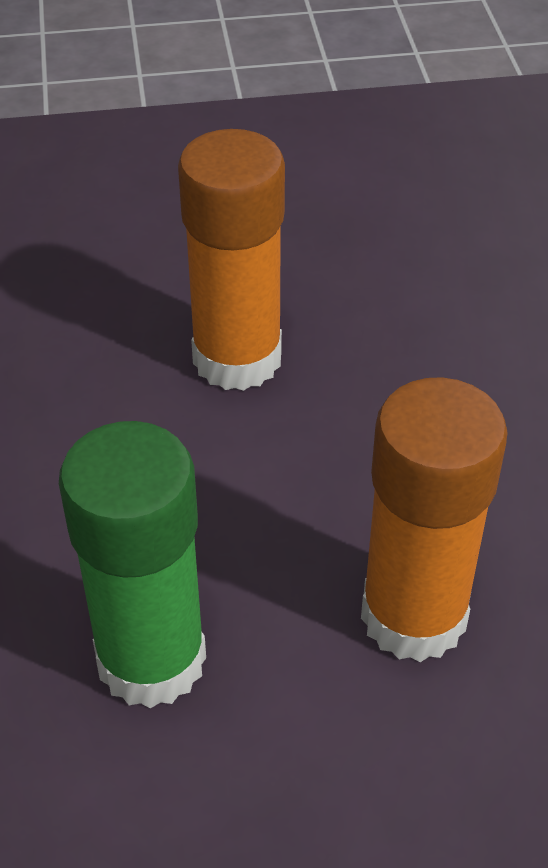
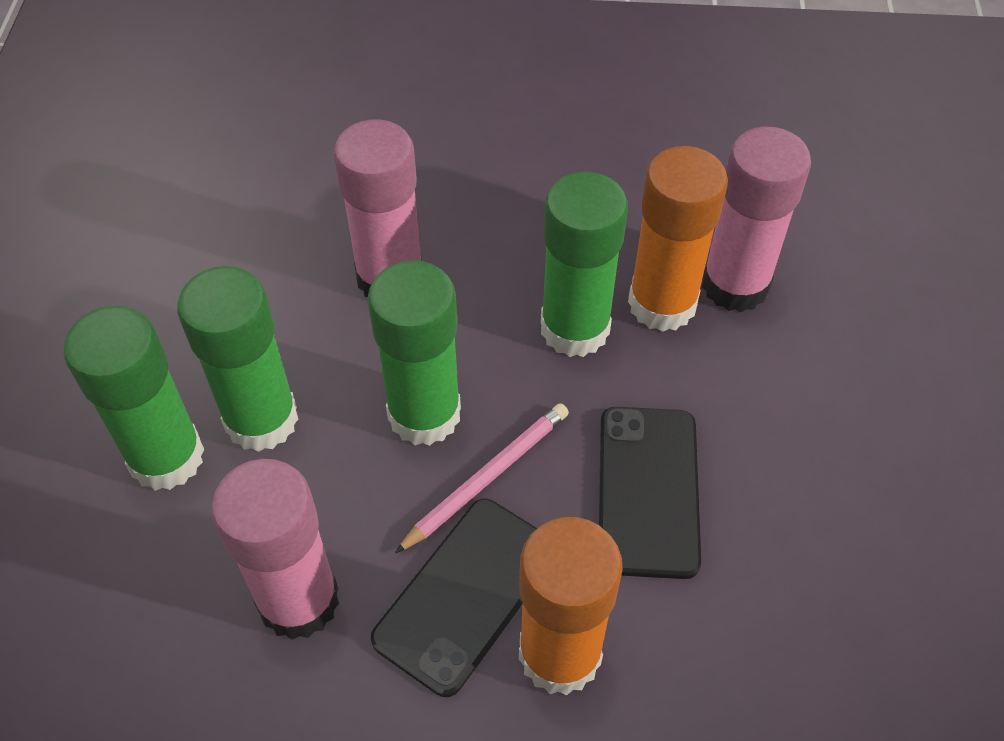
black phone: 0 -> 2
green glue stick: 1 -> 4
pink glue stick: 0 -> 3
pink pencil: 0 -> 1

